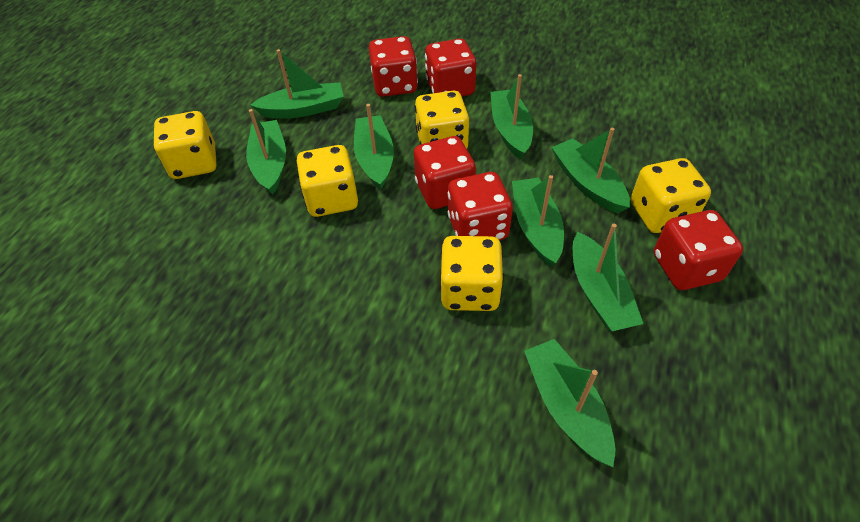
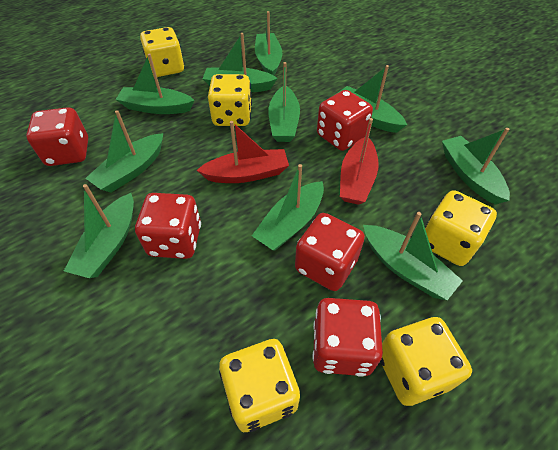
green boat: 8 -> 10
red boat: 0 -> 2

